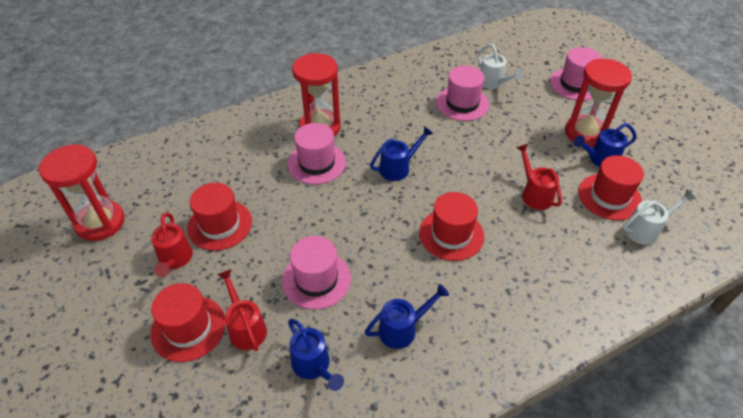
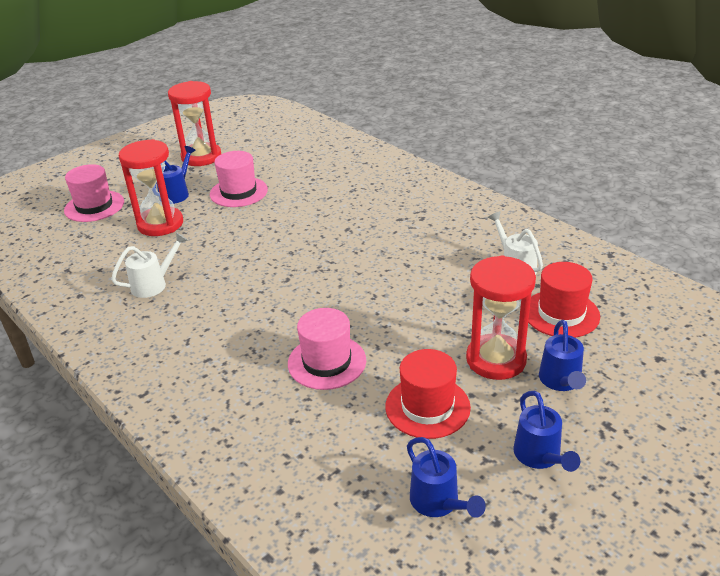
pink hat: 4 -> 3
red hat: 4 -> 2
red watering can: 3 -> 0

